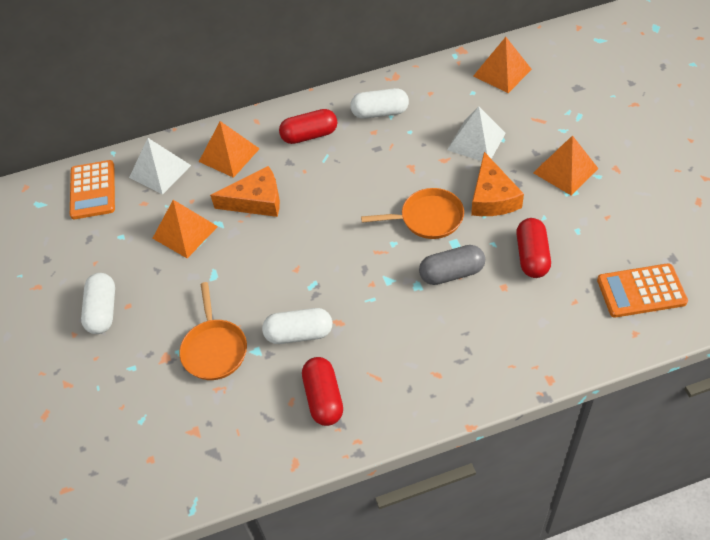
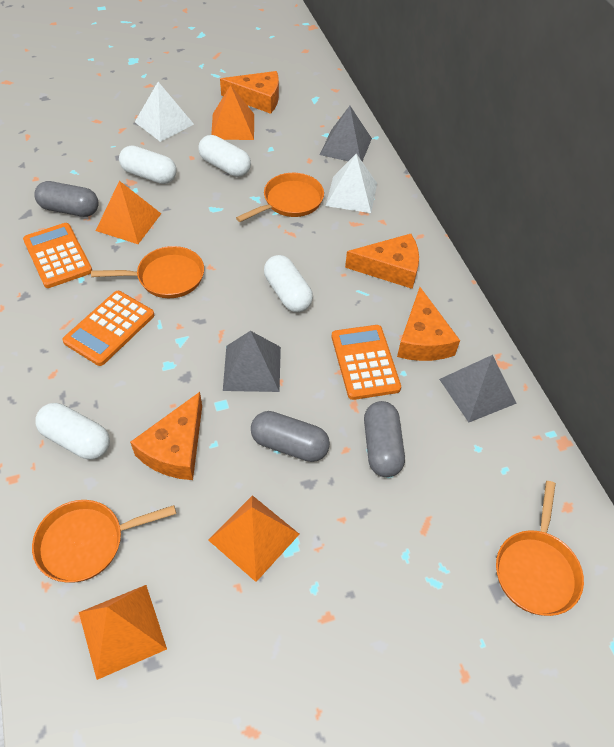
grey capsule: 1 -> 3
grey pyramid: 0 -> 3
orange calculator: 2 -> 3
orange cheese: 2 -> 4
orange pan: 2 -> 4
red capsule: 3 -> 0
white capsule: 3 -> 4

